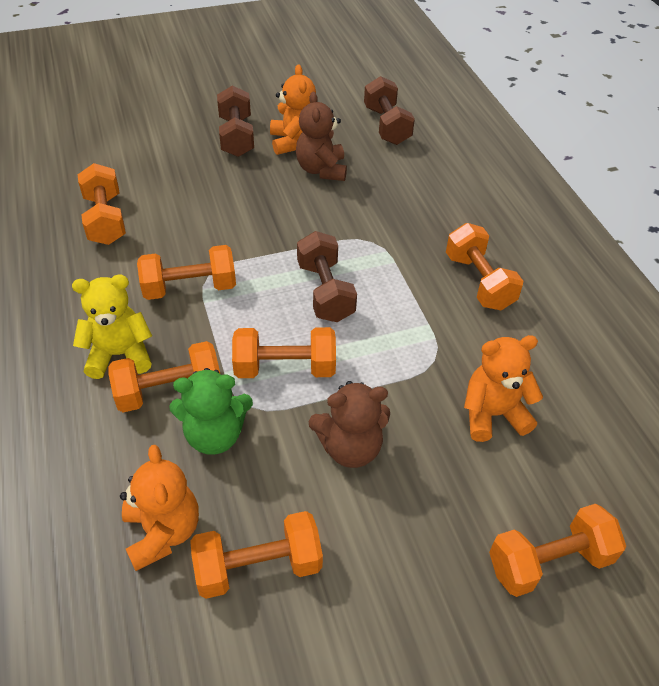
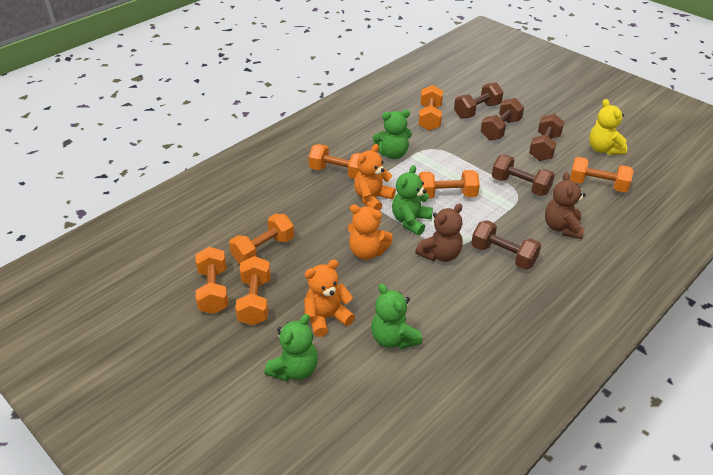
brown dumbbell: 3 -> 5
green teddy bear: 1 -> 4

